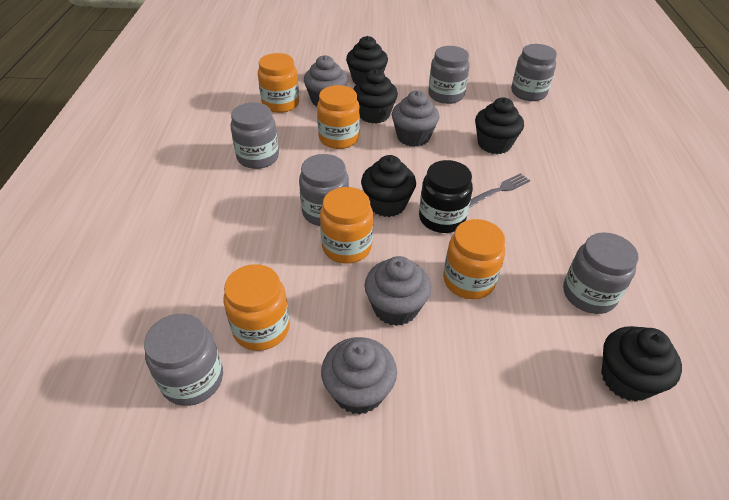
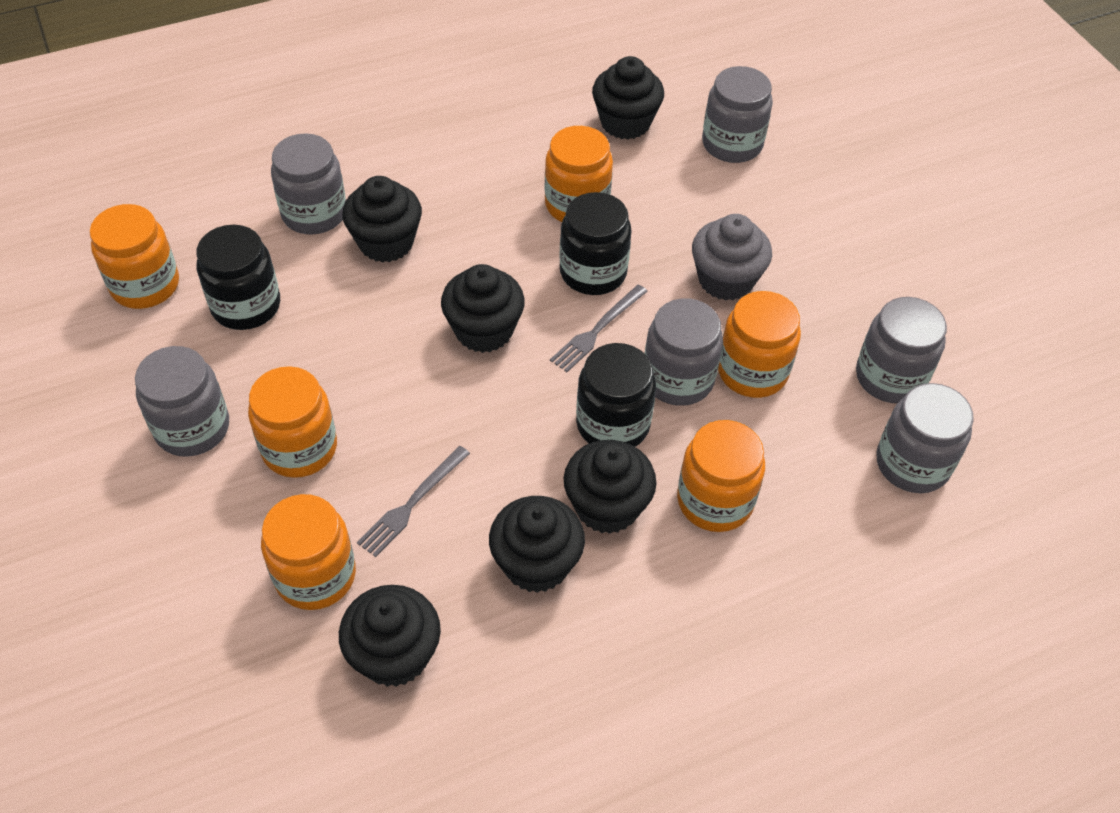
black cupcake: 5 -> 6
black jar: 1 -> 3
grey cupcake: 4 -> 1
grey fork: 1 -> 2
orange jar: 5 -> 6

